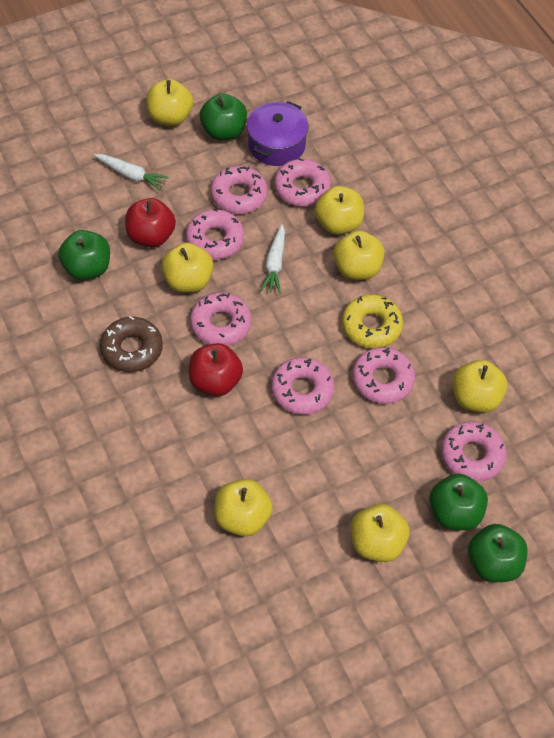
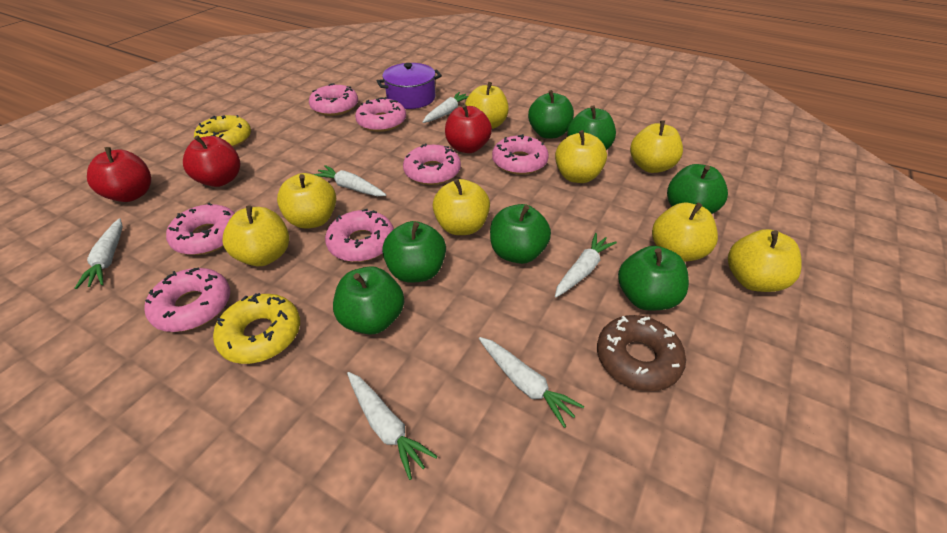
green apple: 4 -> 7
red apple: 2 -> 3
white carrot: 2 -> 6
yellow apple: 7 -> 8
yellow donut: 1 -> 2

